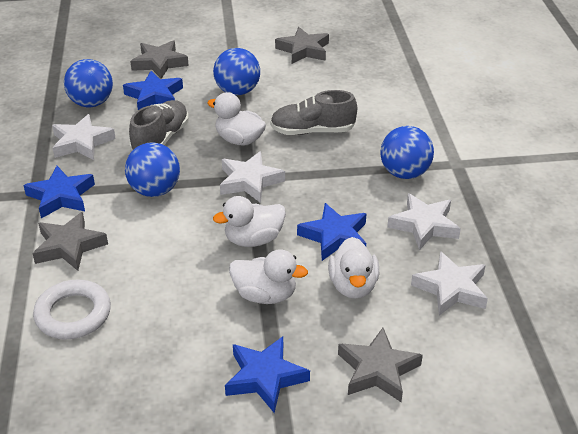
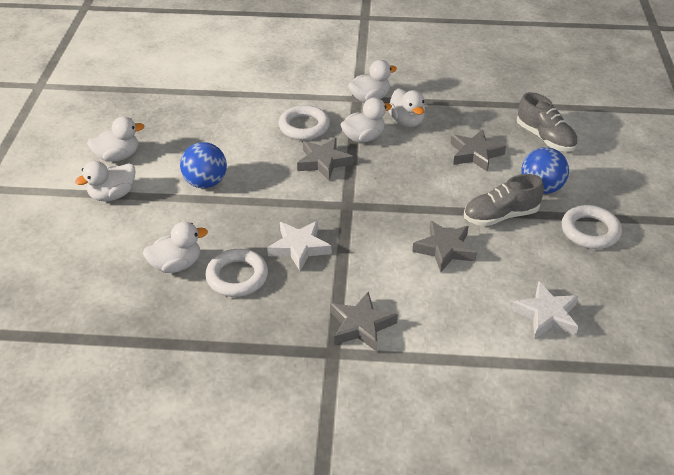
blue ball: 4 -> 2
blue star: 4 -> 0
white duck: 4 -> 6
white ring: 1 -> 3
white star: 4 -> 2

